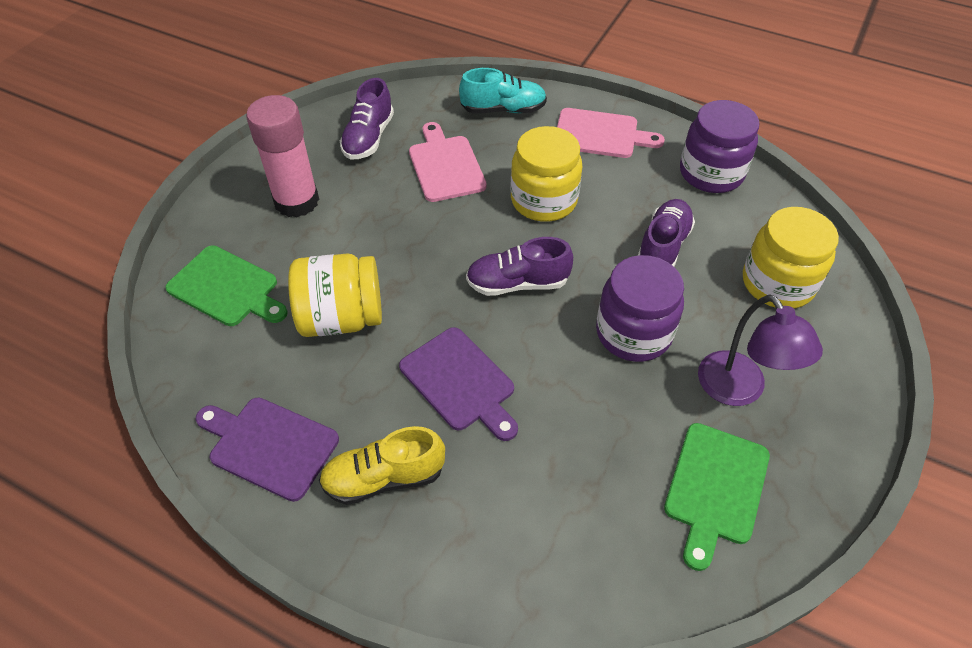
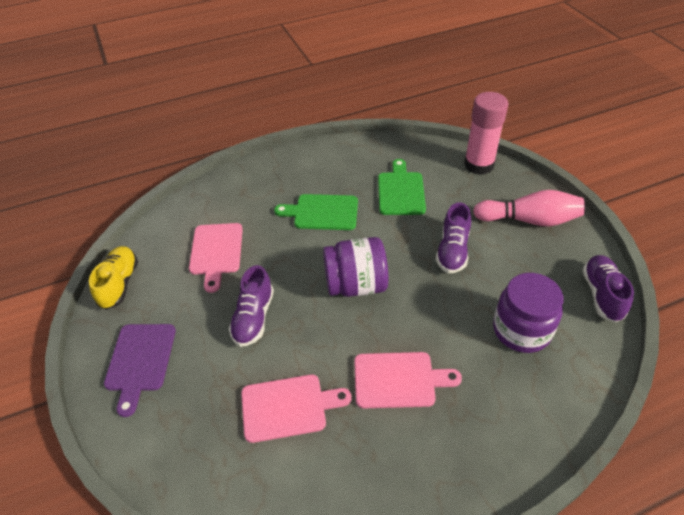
pink bowling pin: 0 -> 1
pink cutting board: 2 -> 3
purple cutting board: 2 -> 1
purple lamp: 1 -> 0
turquoise shoe: 1 -> 0
yellow jar: 3 -> 0

